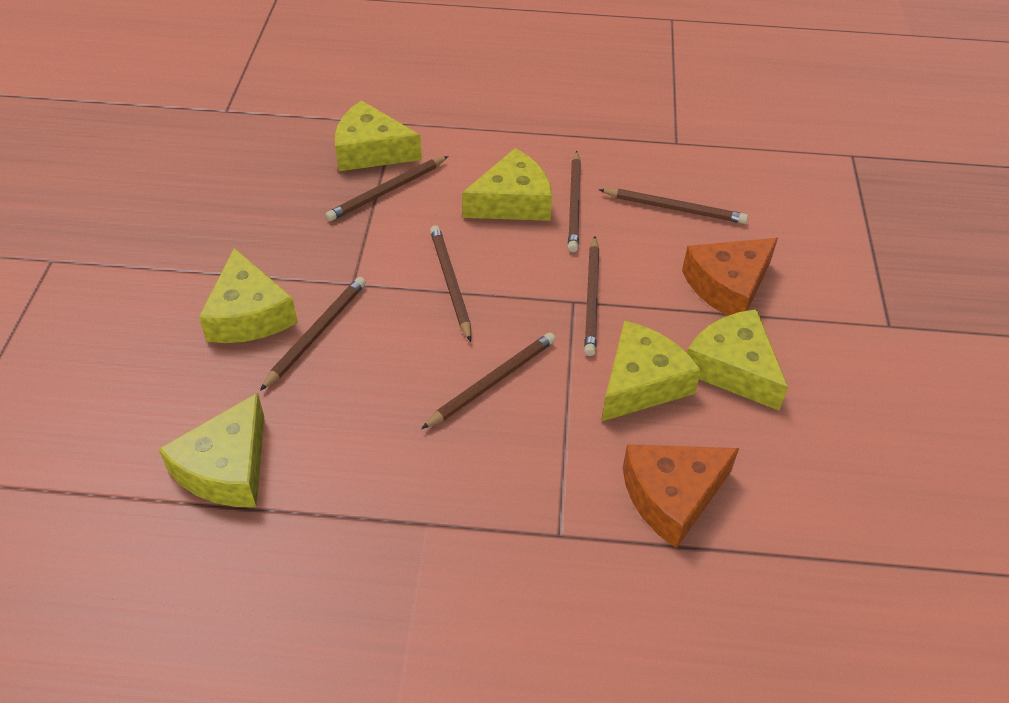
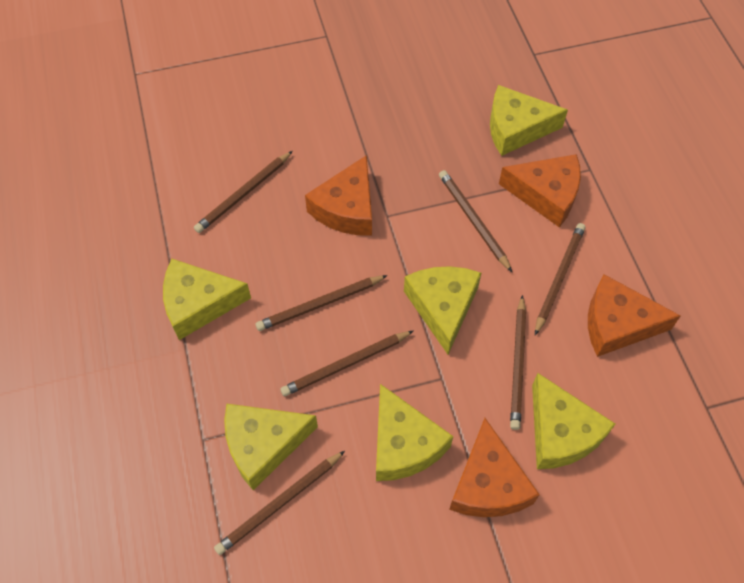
orange cheese: 2 -> 4

